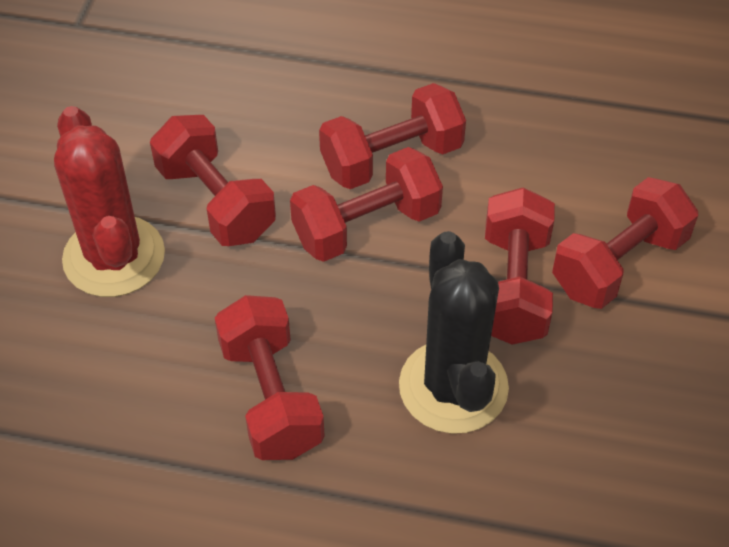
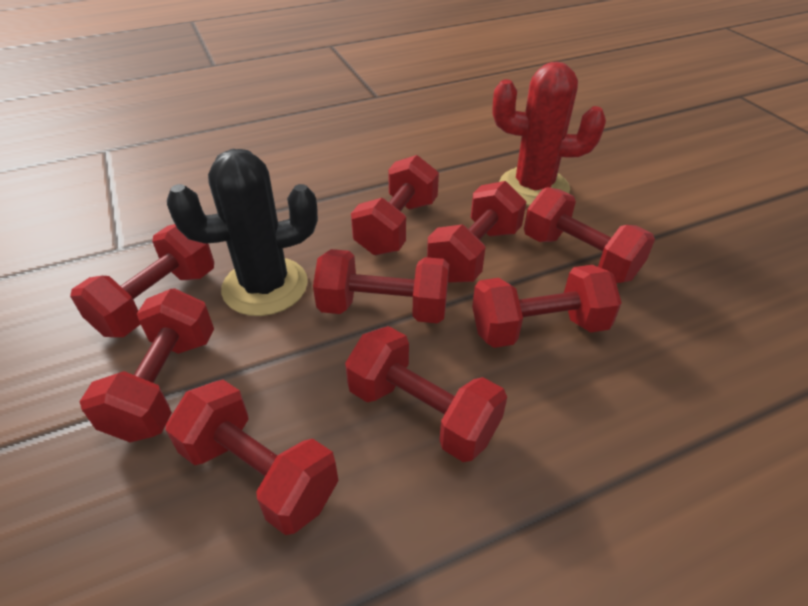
red dumbbell: 6 -> 9

